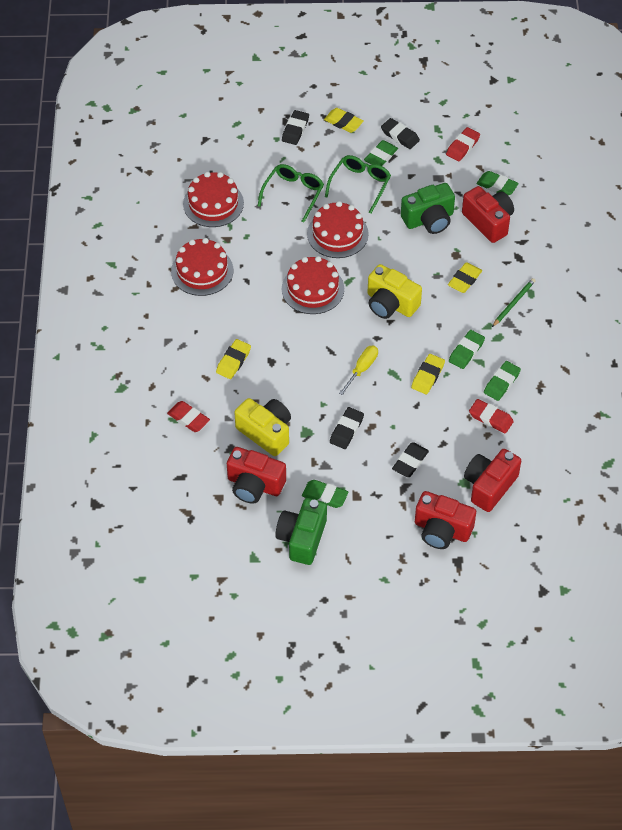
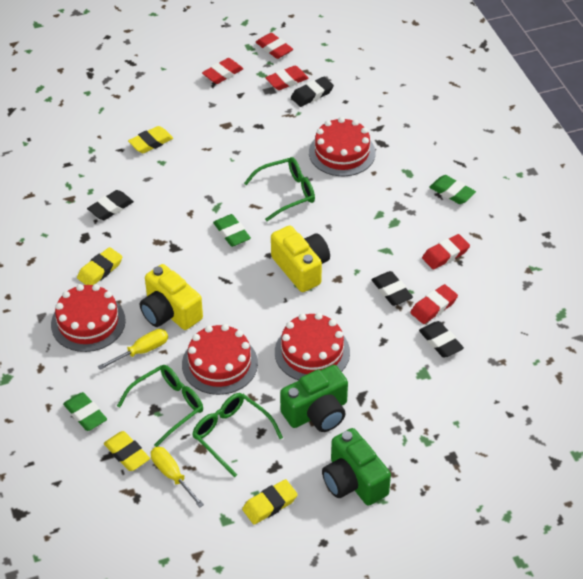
green eraser: 5 -> 3
green glasses: 2 -> 3
green pencil: 1 -> 0
red camera: 4 -> 0
red eraser: 3 -> 5
yellow screwdriver: 1 -> 2

